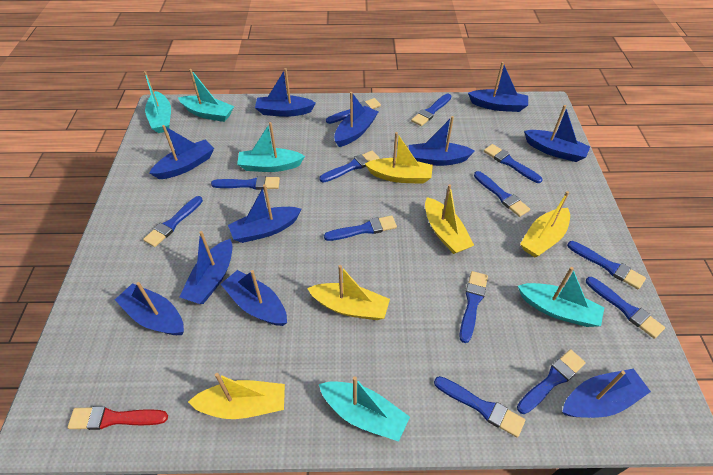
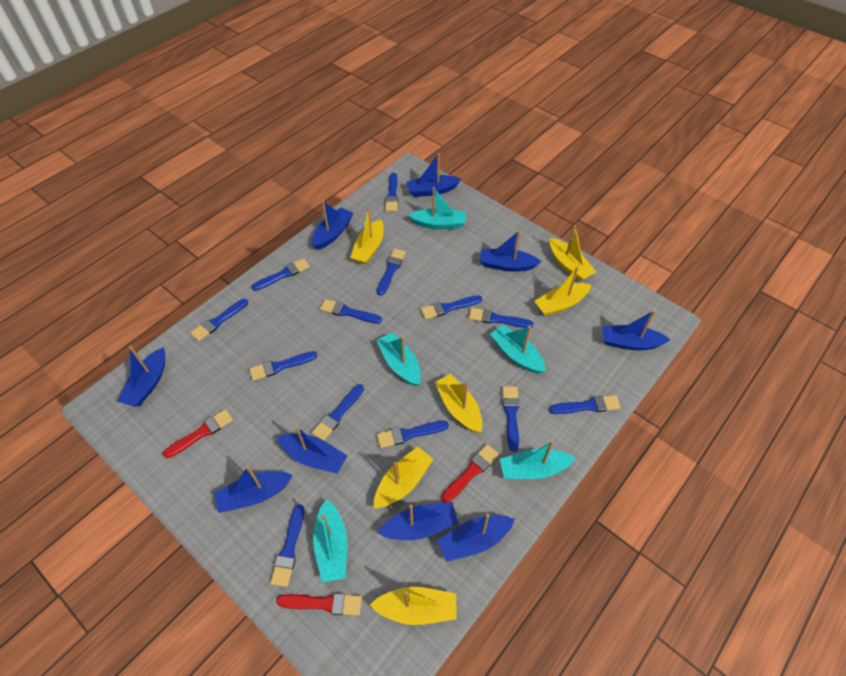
blue boat: 11 -> 9
red brush: 1 -> 3
yellow boat: 5 -> 6

